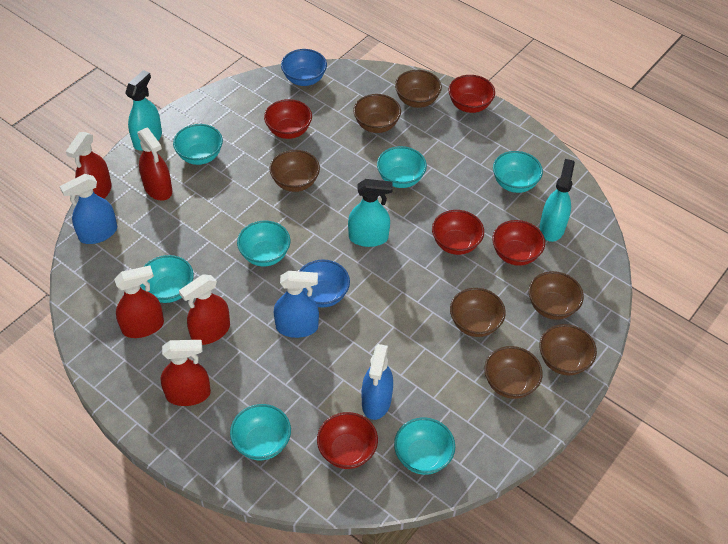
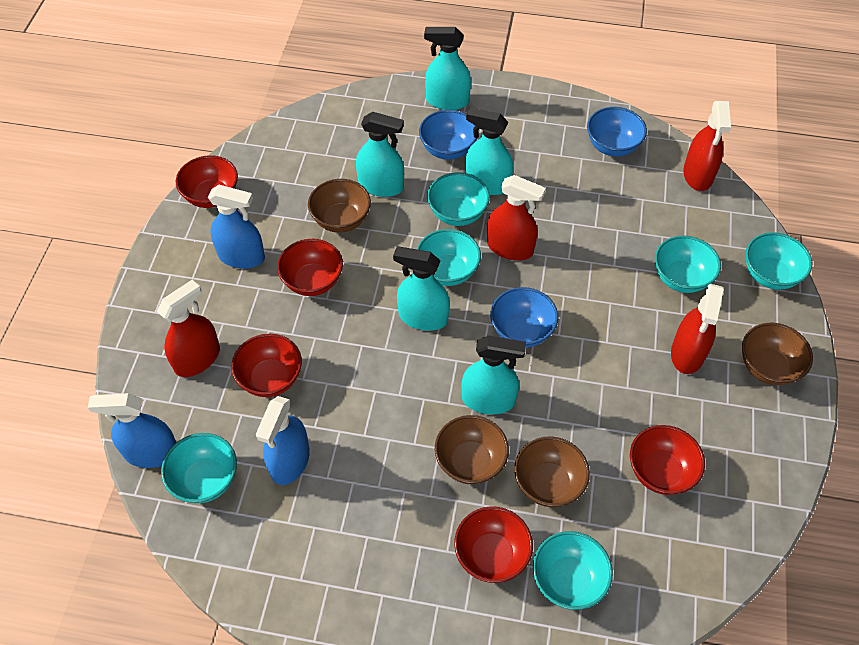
blue bowl: 2 -> 3
brown bowl: 7 -> 4
red spray bottle: 5 -> 4
turquoise bowl: 7 -> 6
turquoise spray bottle: 3 -> 5

